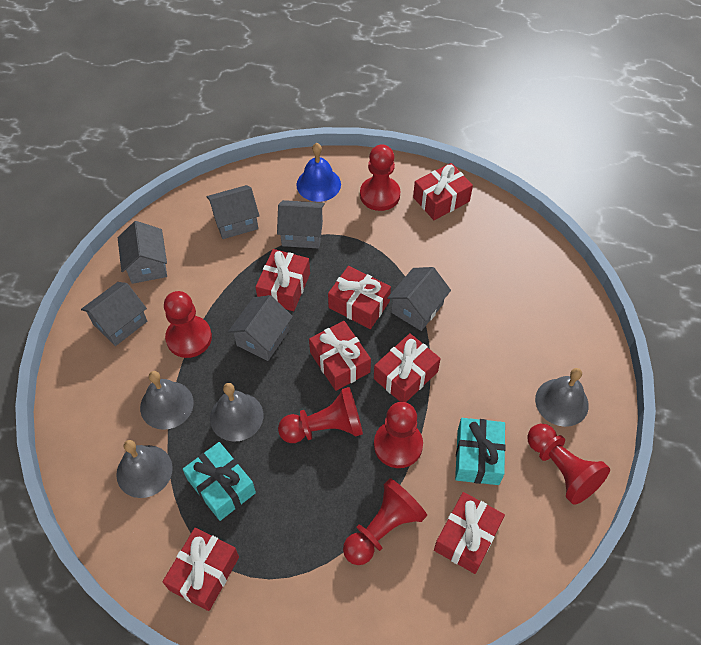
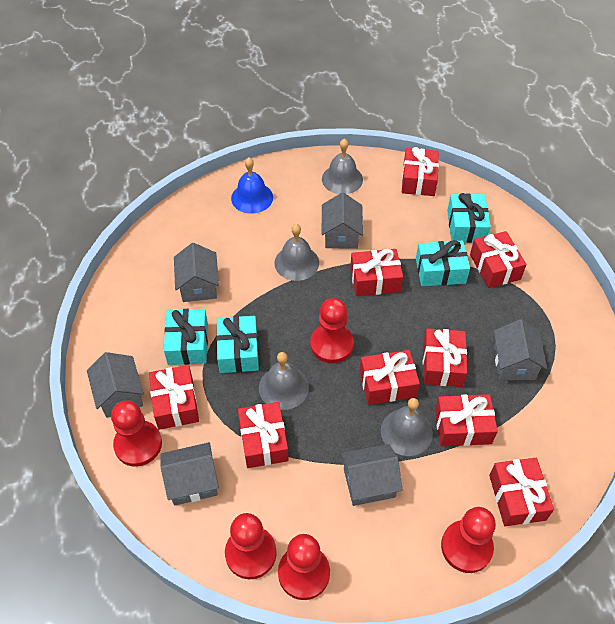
red gift: 7 -> 9
red pawn: 6 -> 5
turquoise gift: 2 -> 4

